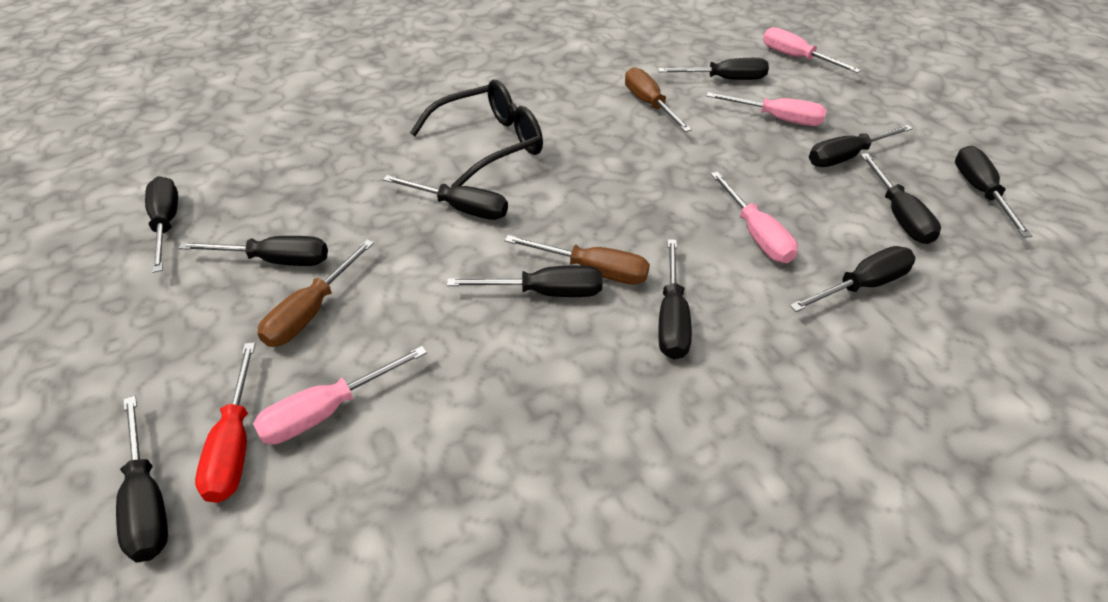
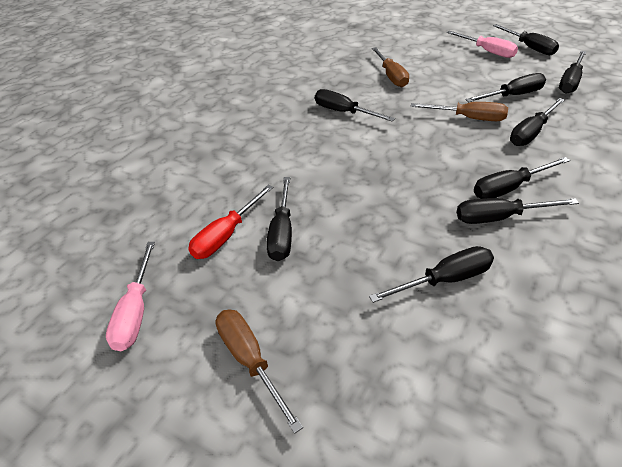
black glasses: 1 -> 0
black screwdriver: 11 -> 9
pink screwdriver: 4 -> 2

